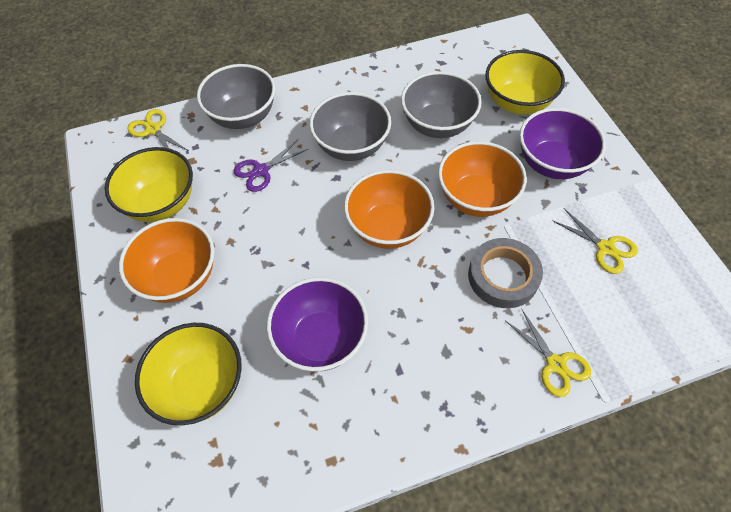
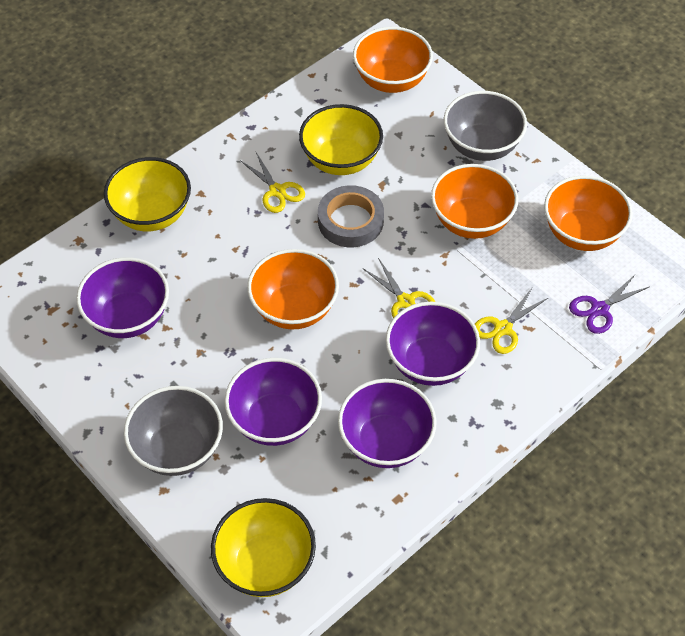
grey bowl: 3 -> 2
orange bowl: 3 -> 4
purple bowl: 2 -> 4

